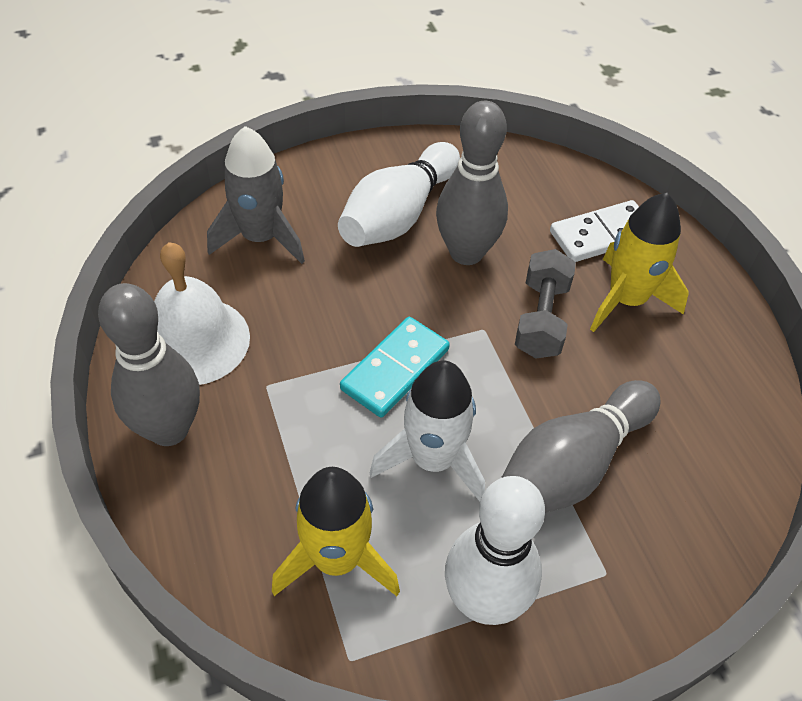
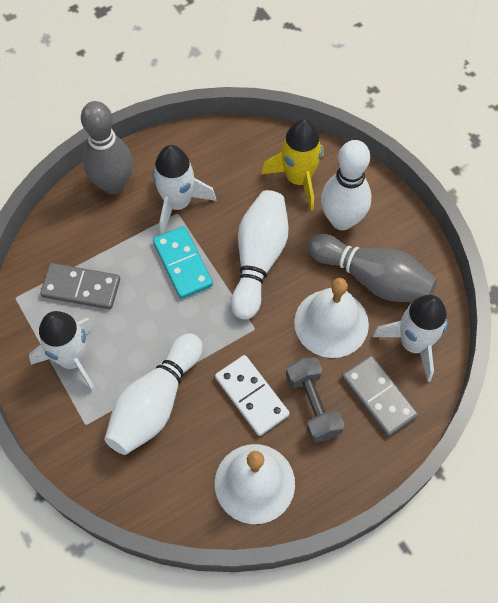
grey bowling pin: 3 -> 2
grey domino: 0 -> 2
grey rocket: 1 -> 0
white bell: 1 -> 2
white bowling pin: 2 -> 3
white rocket: 1 -> 3
yellow rocket: 2 -> 1

